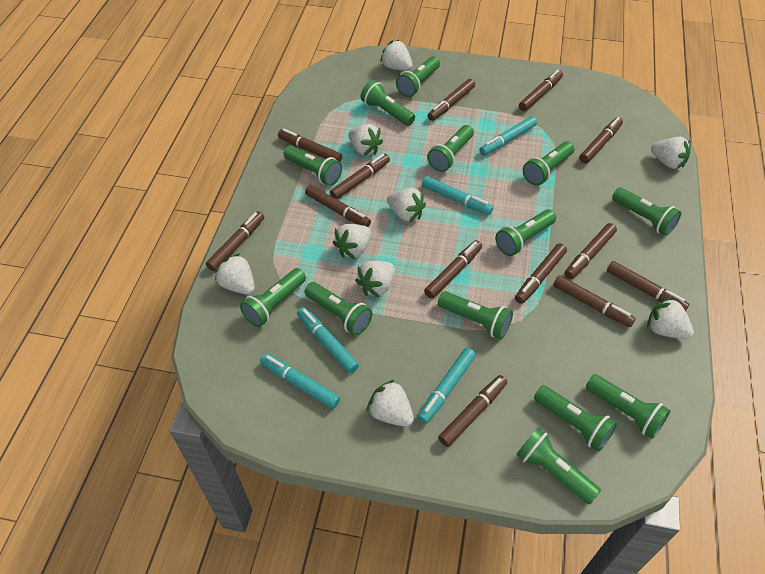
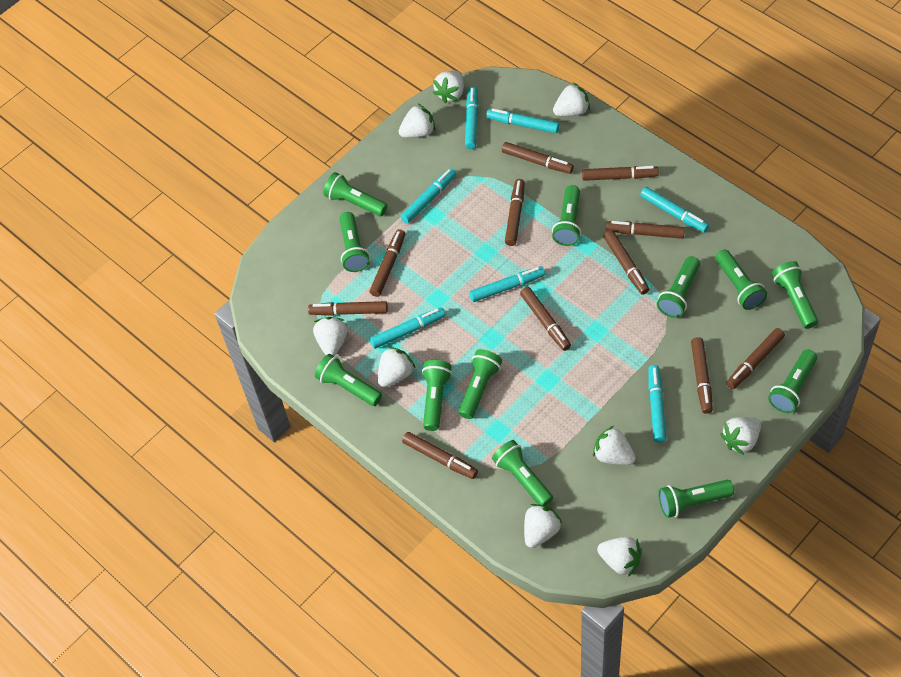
brown marker: 13 -> 11
green flashlight: 13 -> 12
turquoise marker: 5 -> 7

